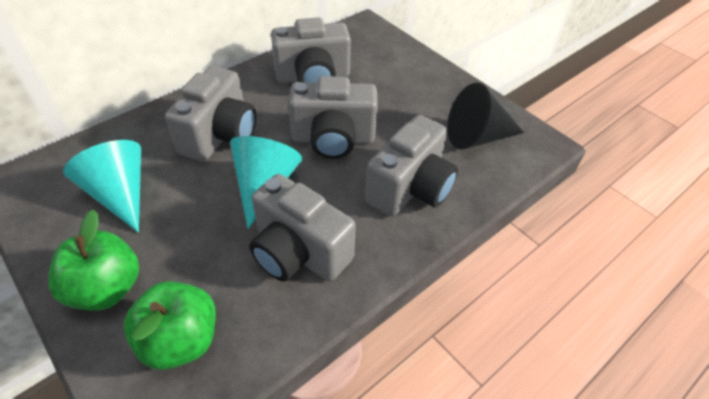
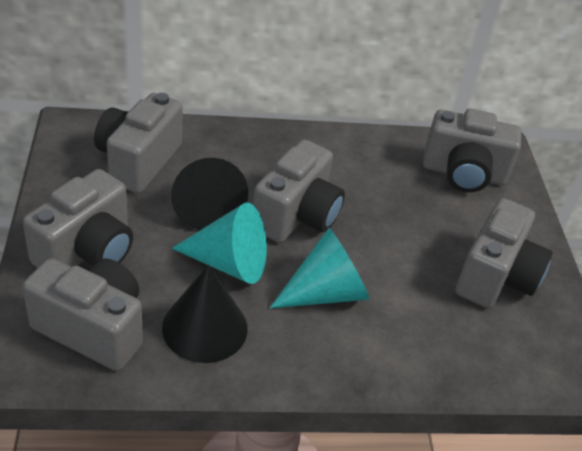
black cone: 1 -> 2
green apple: 2 -> 0
grey camera: 5 -> 6

